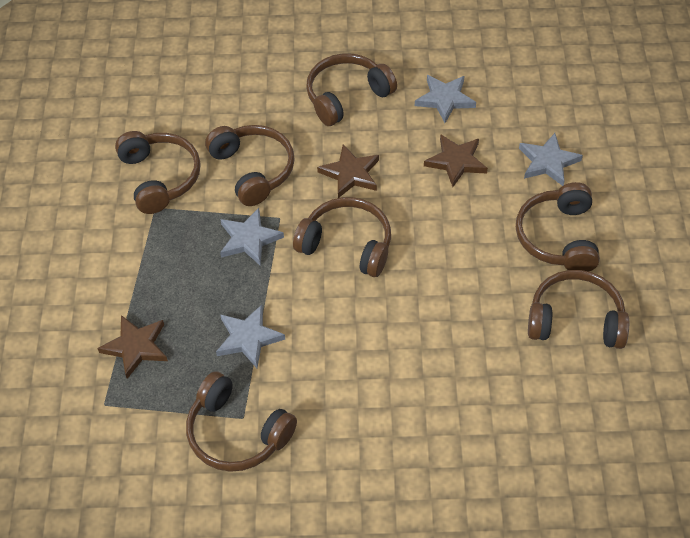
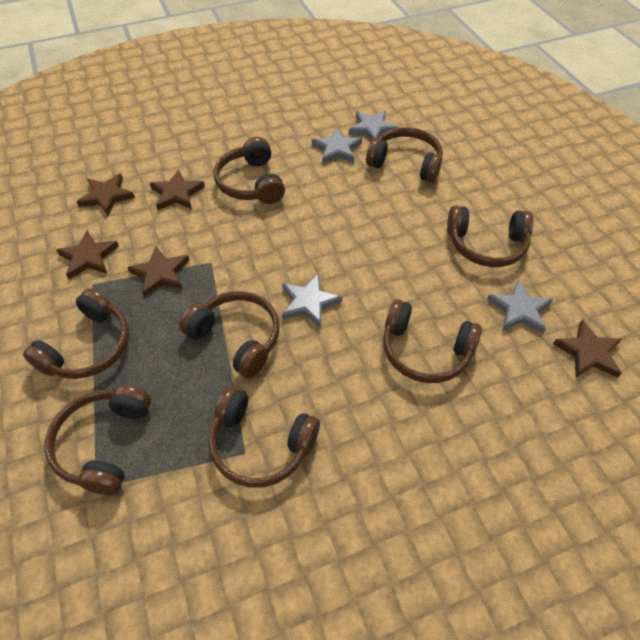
brown headphones: 7 -> 8
brown star: 3 -> 5

